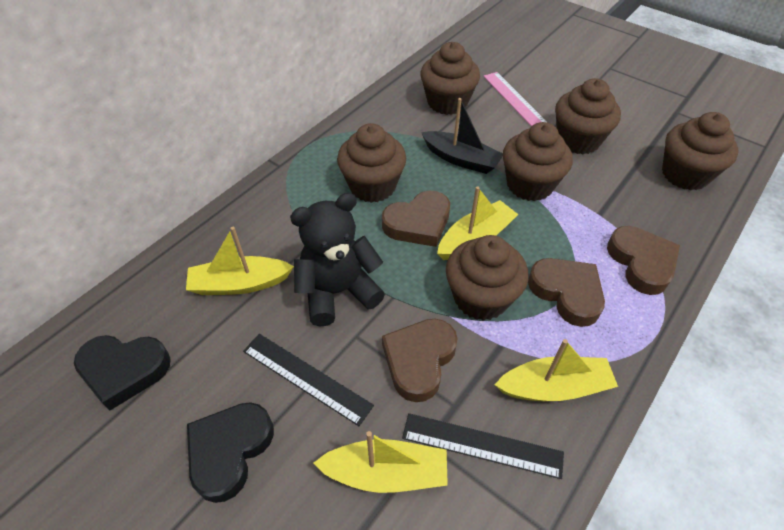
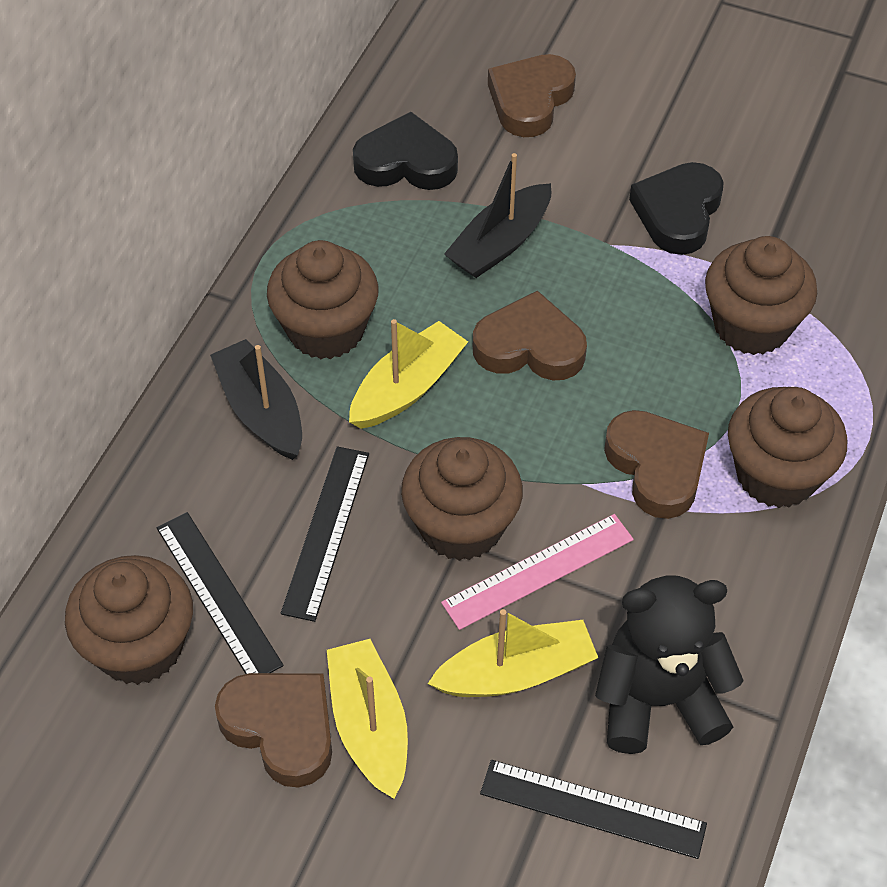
black boat: 1 -> 2
black ruler: 2 -> 3
brown cupcake: 6 -> 5
yellow boat: 4 -> 3

